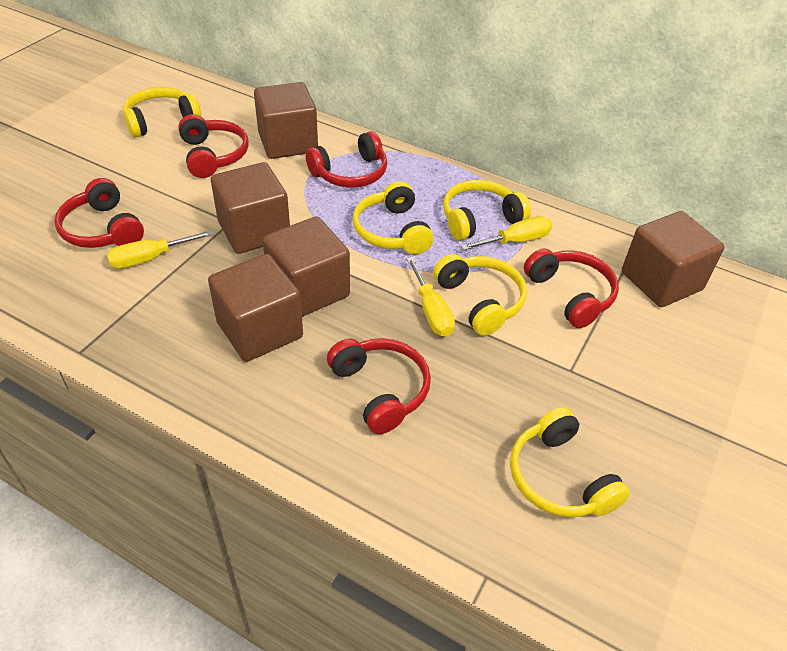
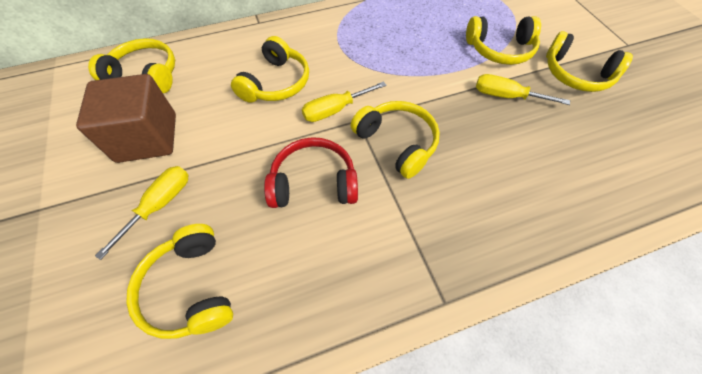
brown cube: 5 -> 1
red headphones: 5 -> 1
yellow headphones: 5 -> 6

